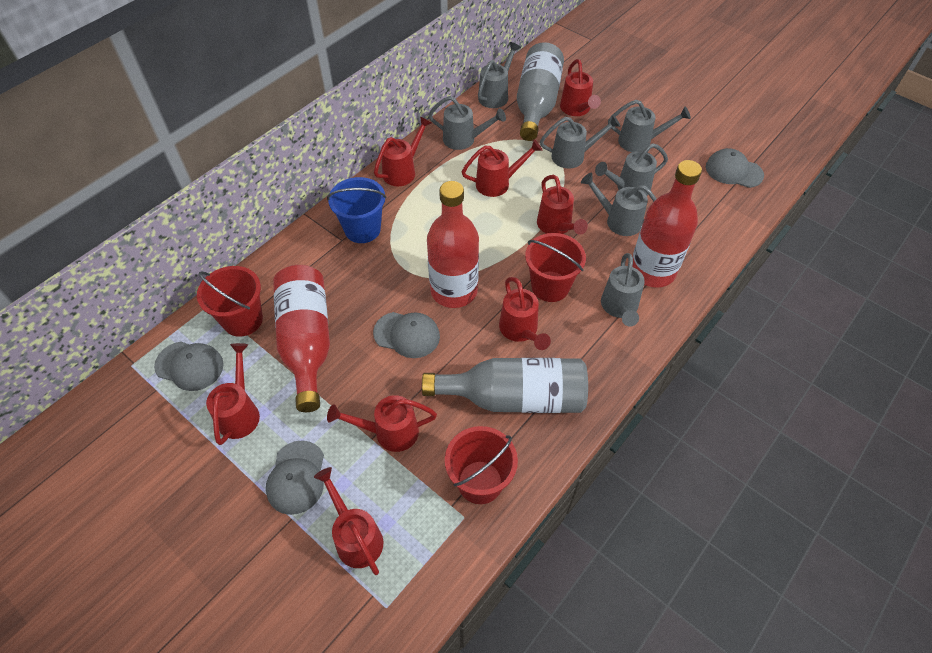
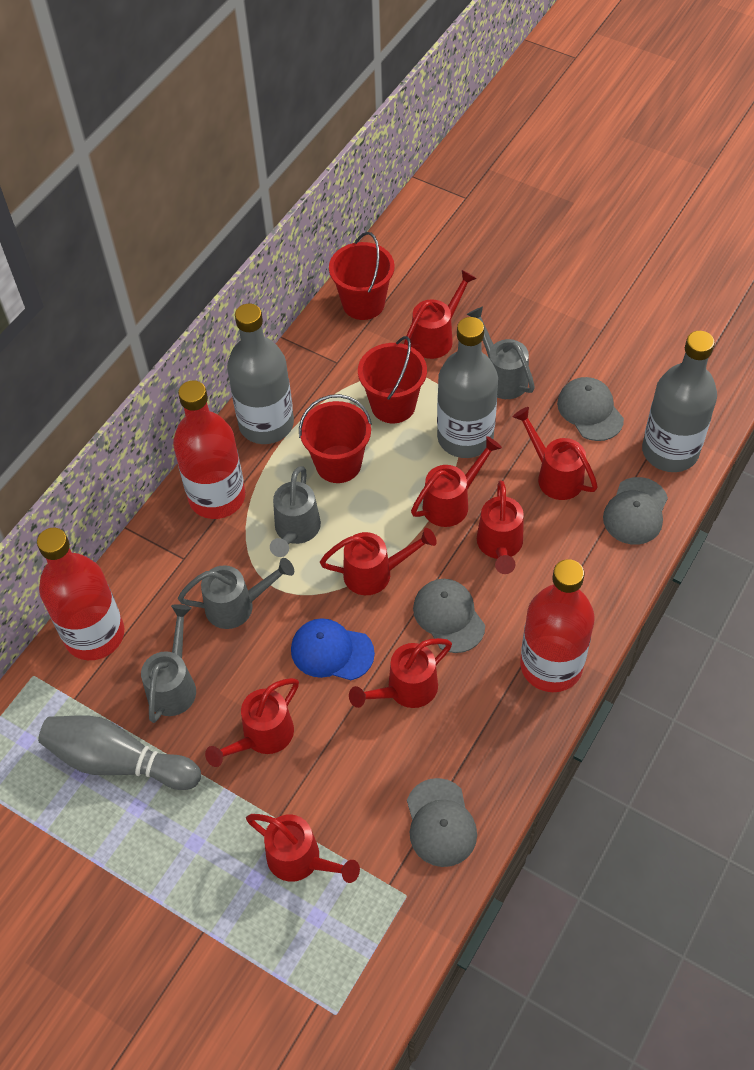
blue bucket: 1 -> 0
blue cap: 0 -> 1
grey bottle: 2 -> 3
grey bowling pin: 0 -> 1
grey watering can: 7 -> 4

